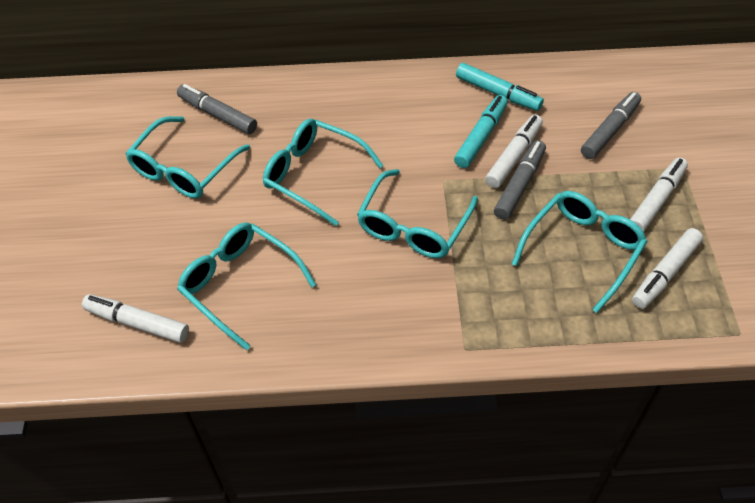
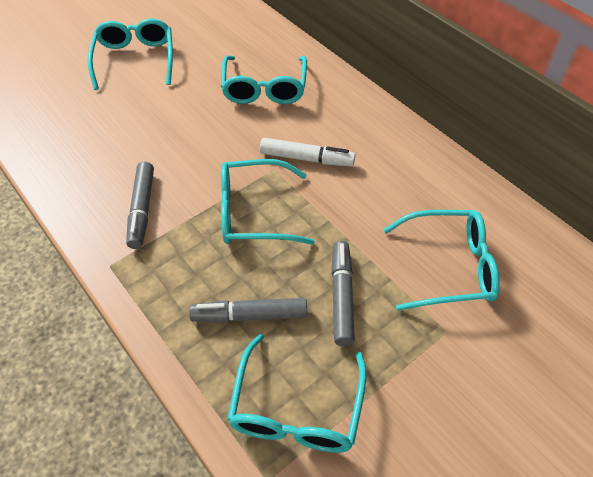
turquoise marker: 2 -> 0
white marker: 4 -> 1

